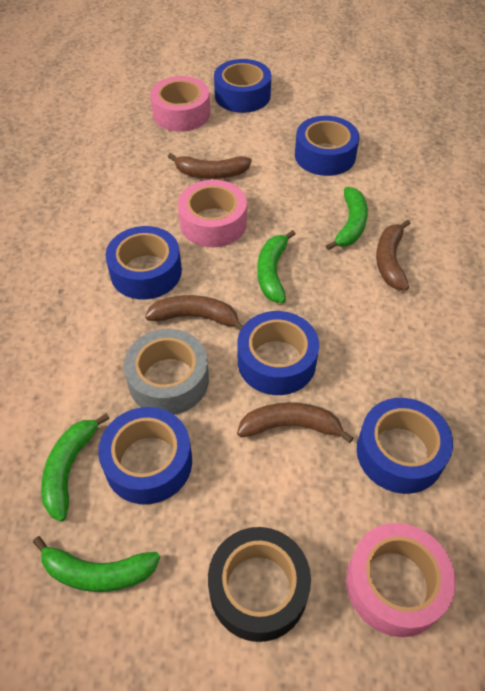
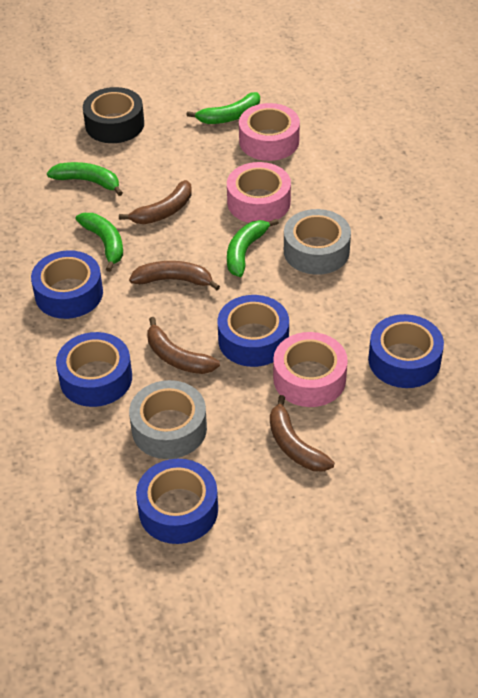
blue tape: 6 -> 5
grey tape: 1 -> 2

